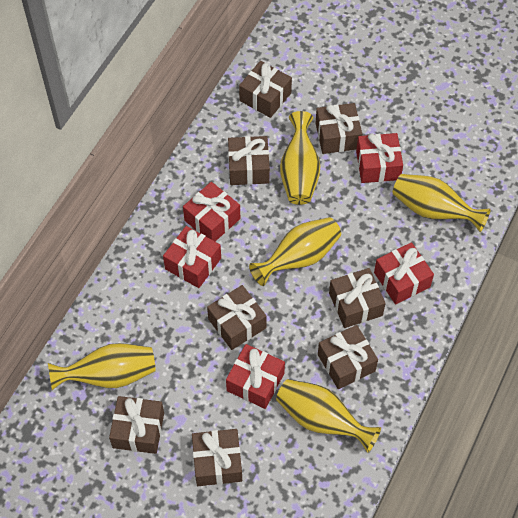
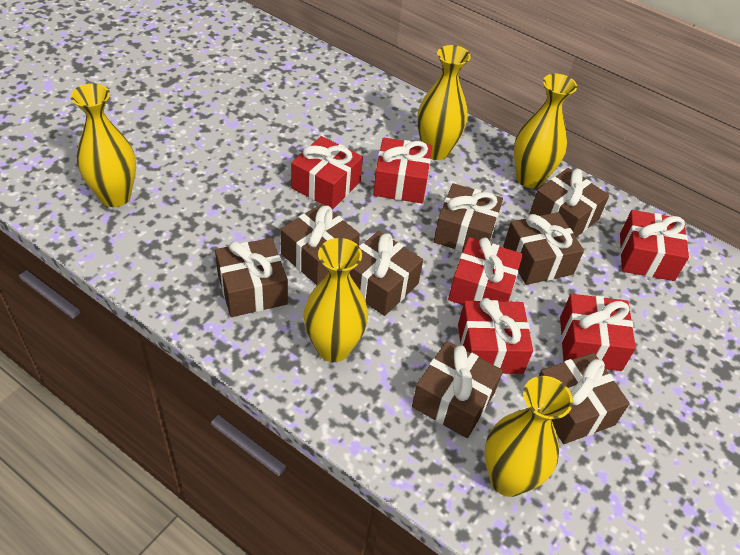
red gift: 5 -> 6

